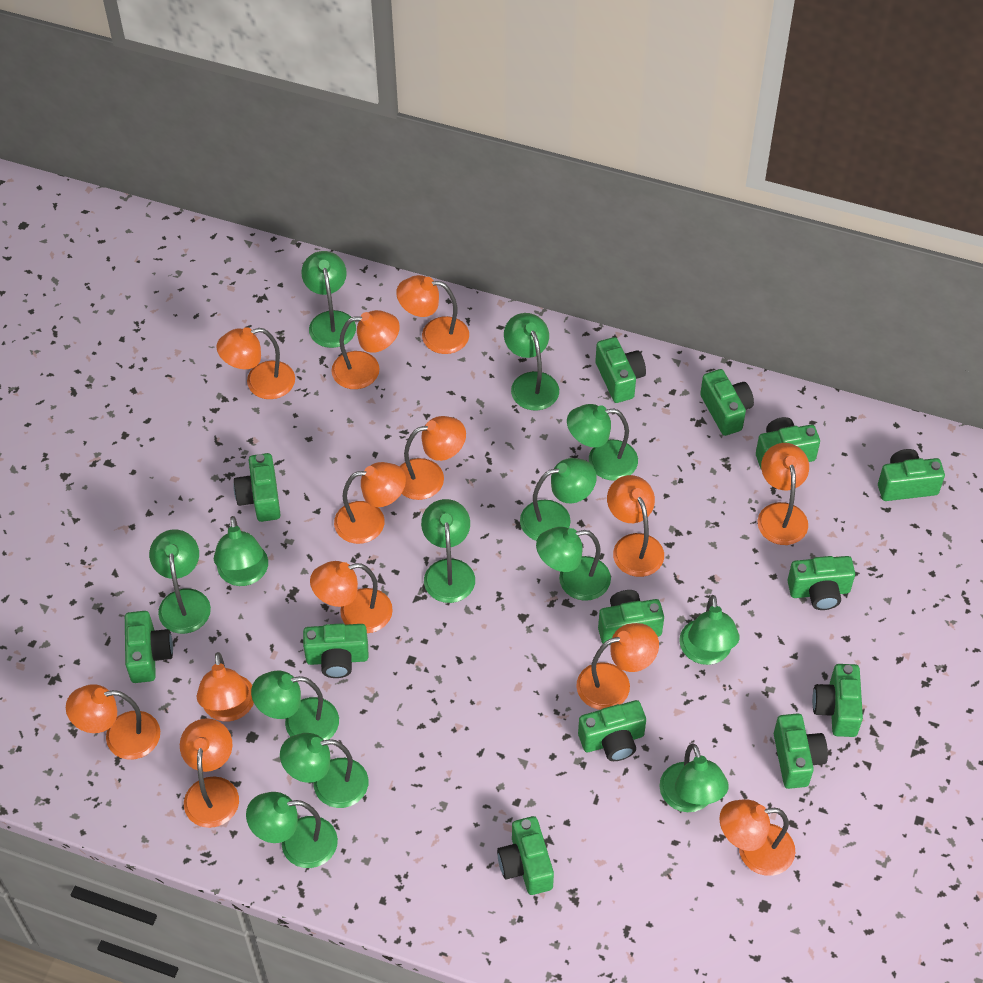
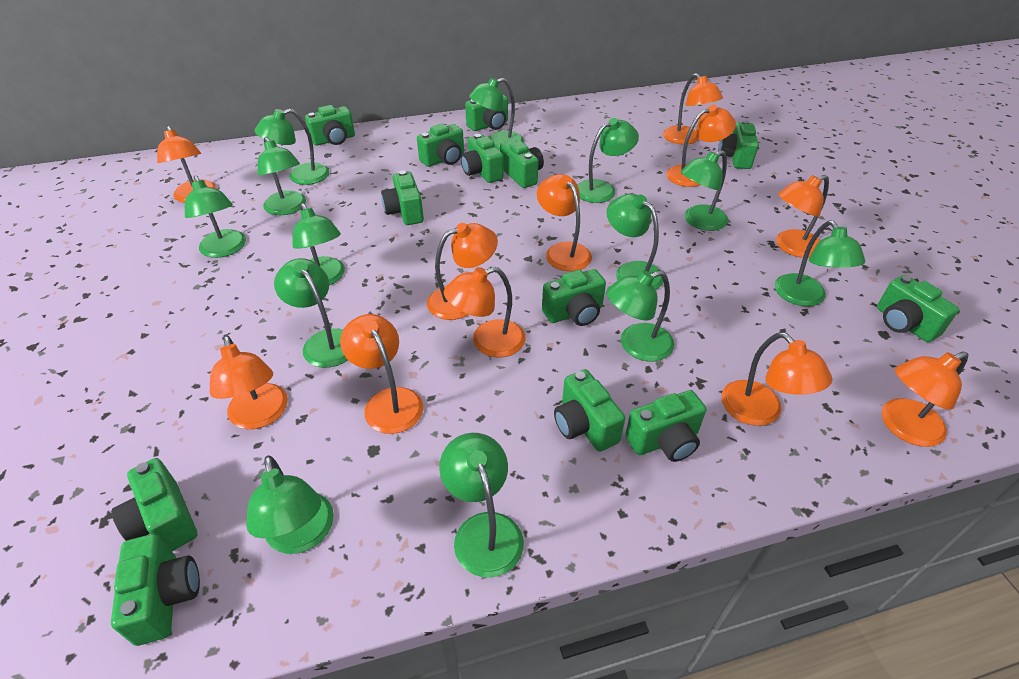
orange lamp: 13 -> 11

